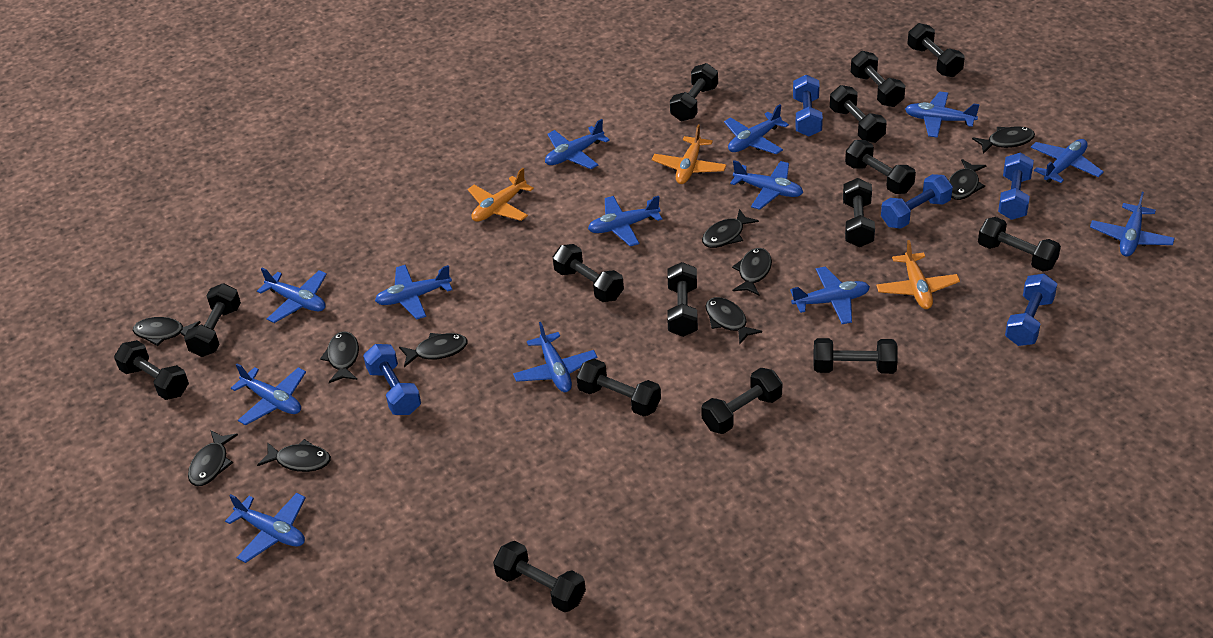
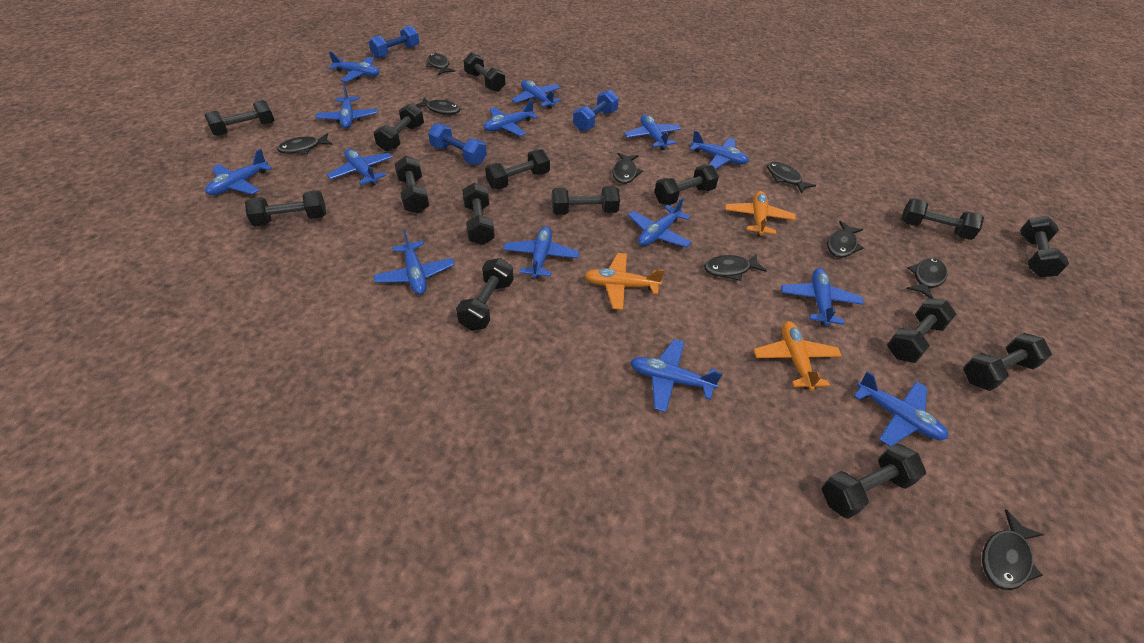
black fish: 10 -> 9
blue dumbbell: 5 -> 3
blue plane: 13 -> 14

